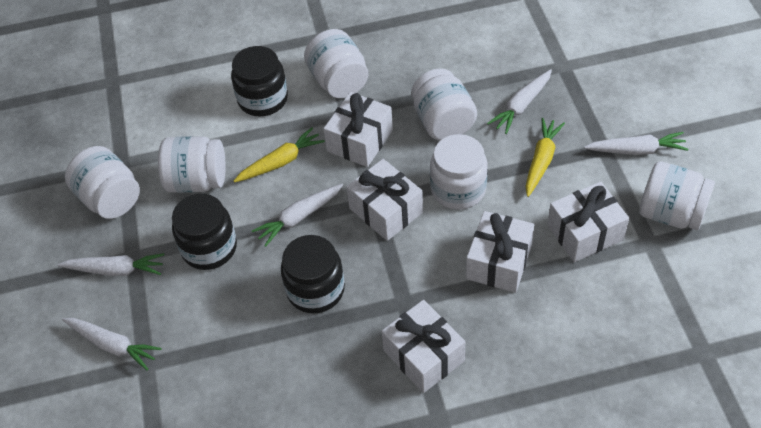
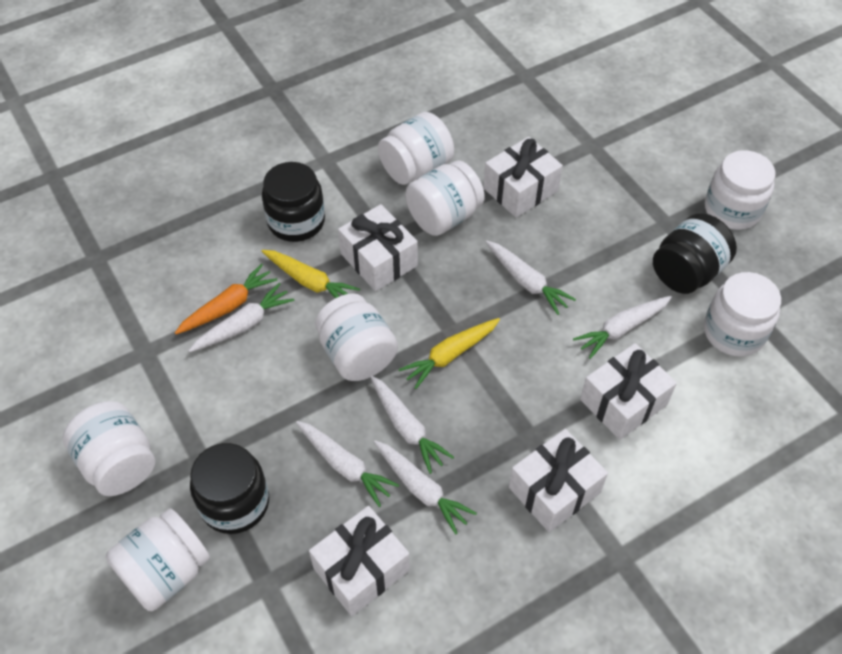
orange carrot: 0 -> 1
white carrot: 5 -> 6
white jar: 6 -> 7

